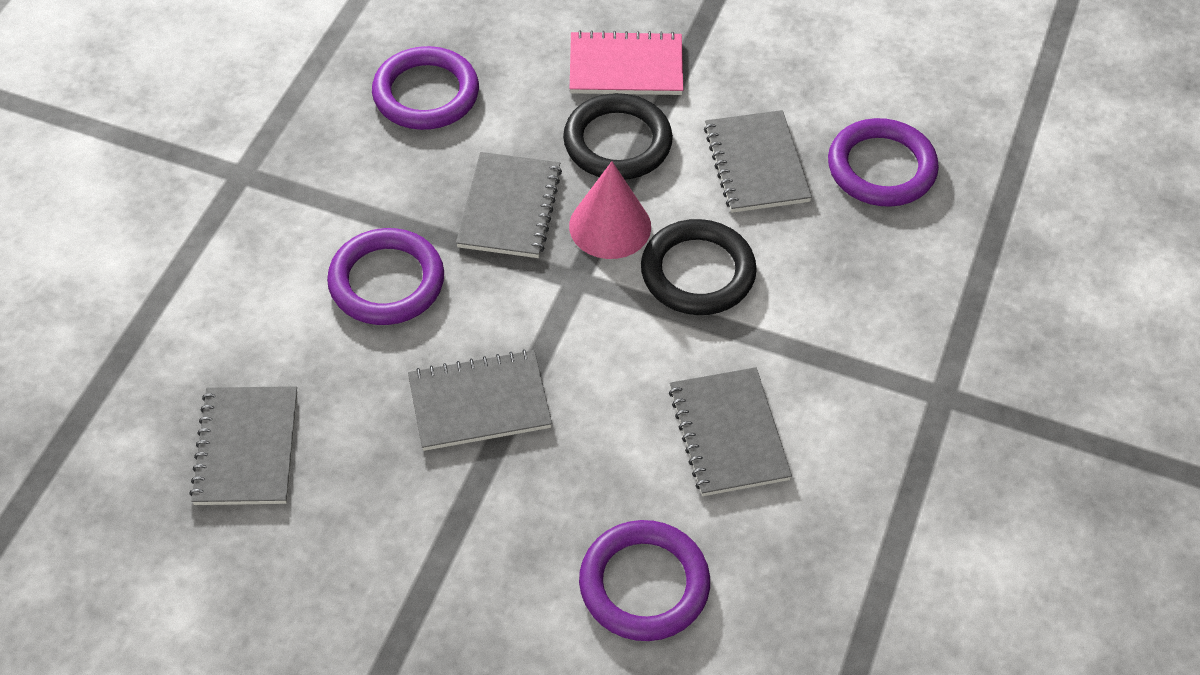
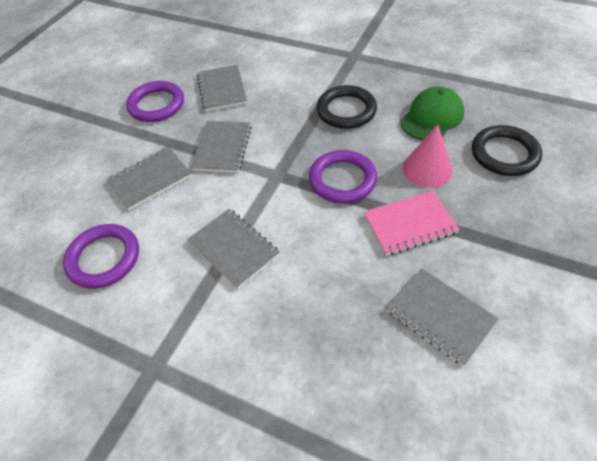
green cap: 0 -> 1
purple ring: 4 -> 3

